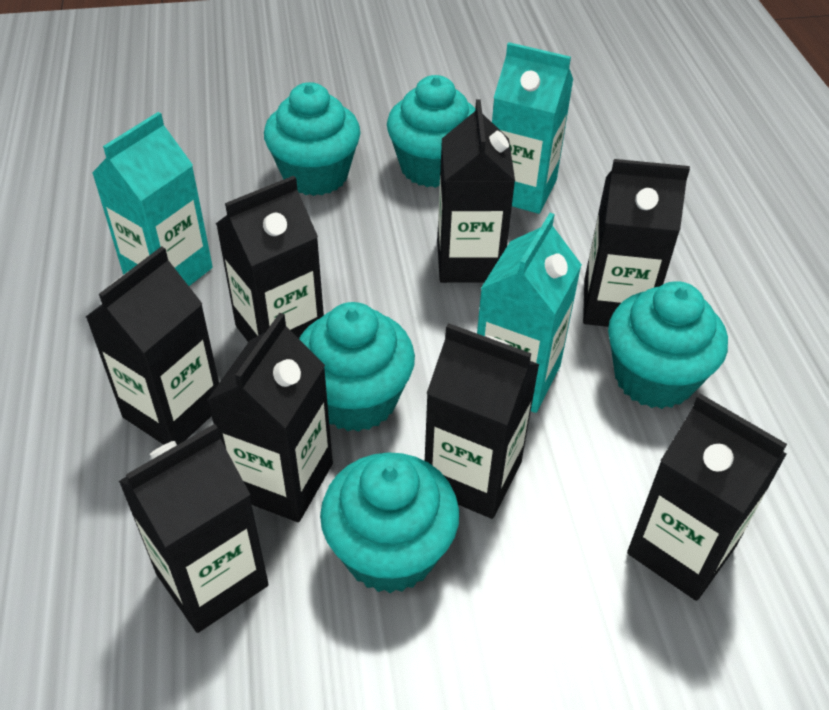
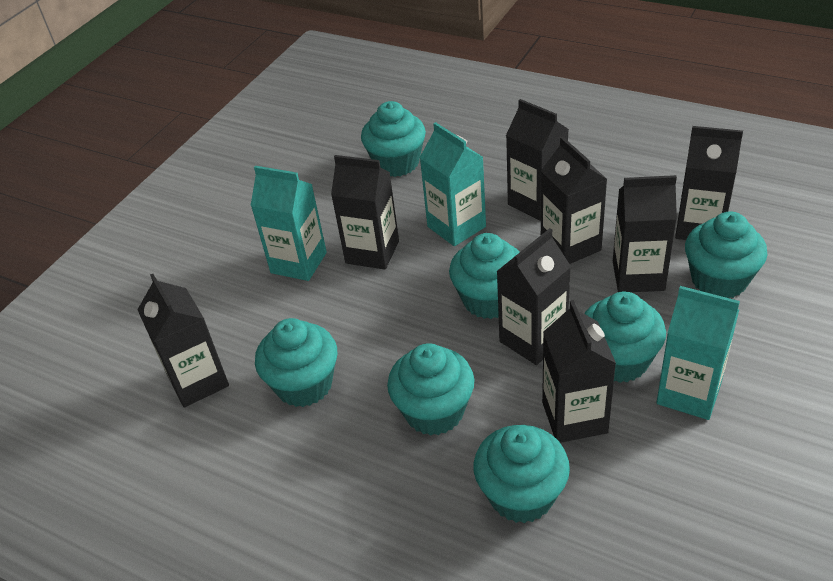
turquoise cupcake: 5 -> 7

